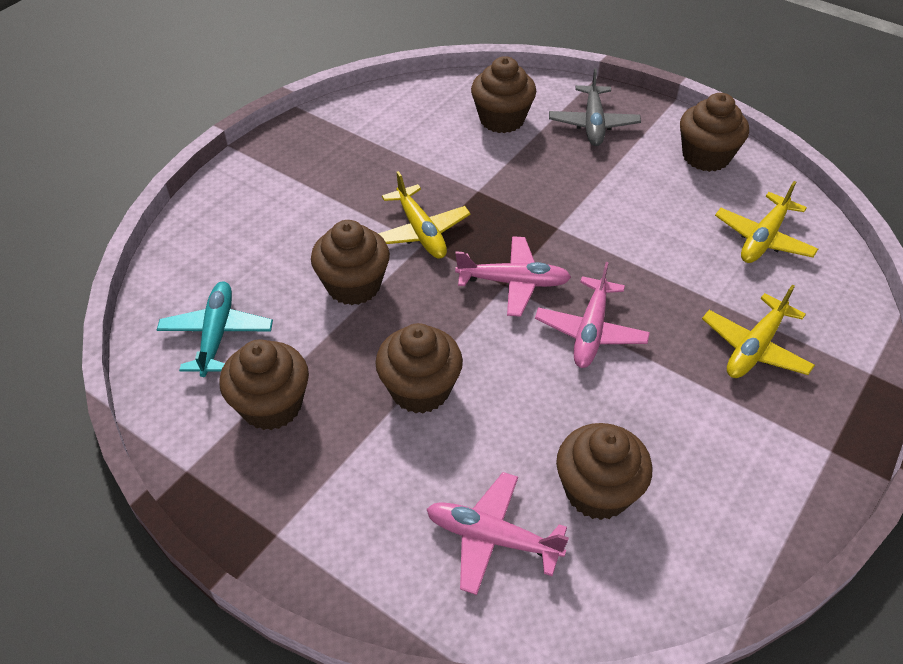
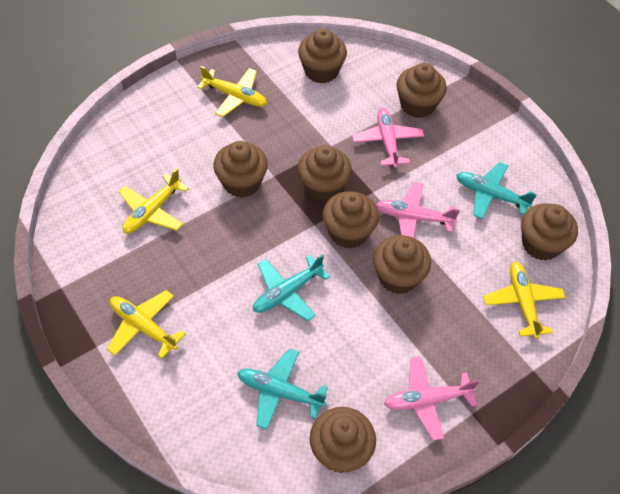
brown cupcake: 6 -> 8
grey plane: 1 -> 0
turquoise plane: 1 -> 3
yellow plane: 3 -> 4

